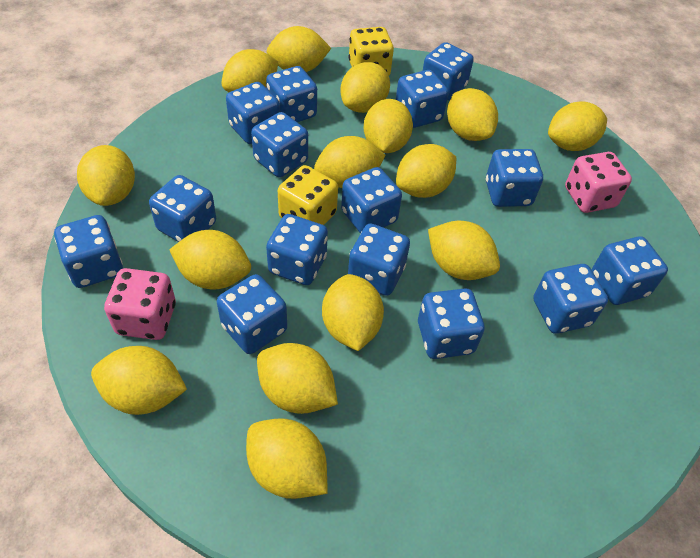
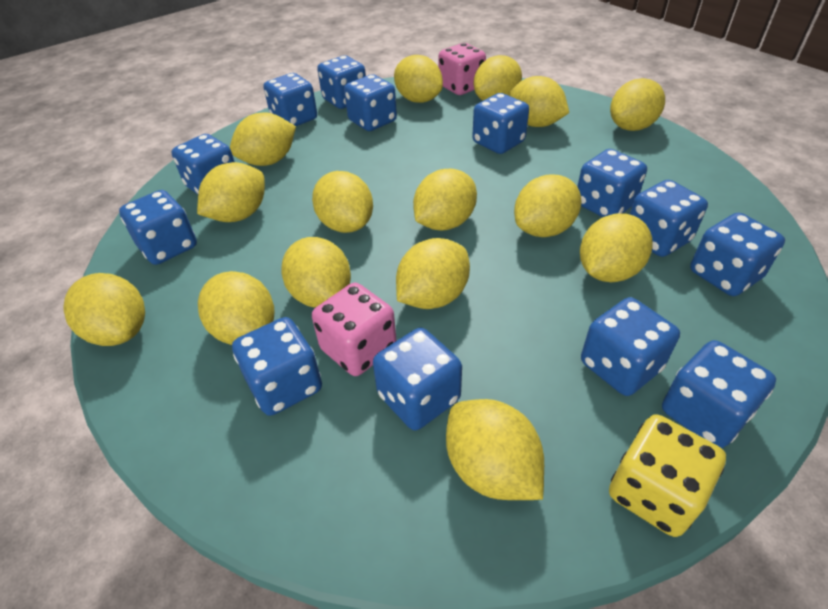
blue dice: 15 -> 13
yellow dice: 2 -> 1

